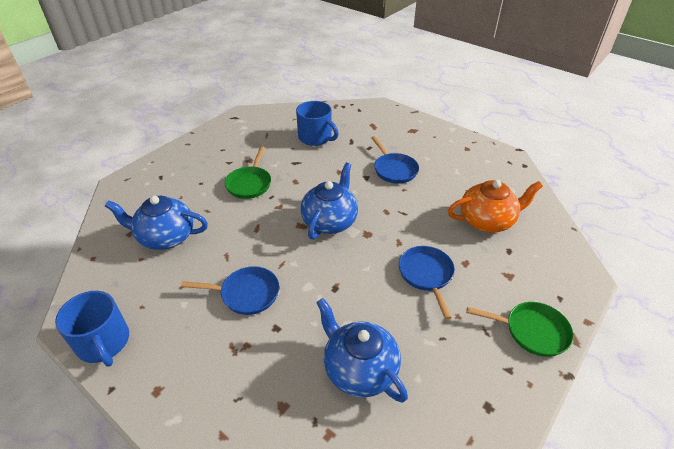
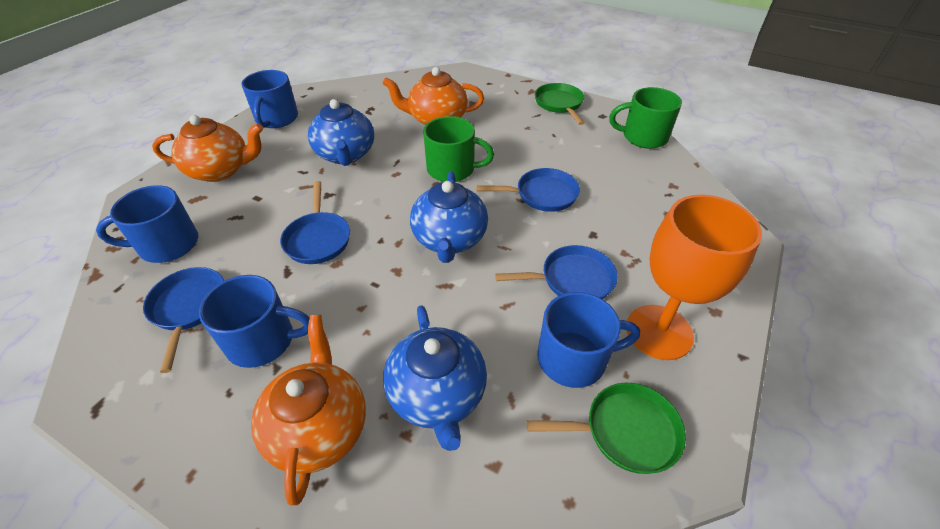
blue mug: 2 -> 4
blue pan: 3 -> 4
green mug: 0 -> 2
orange goblet: 0 -> 1
orange teapot: 1 -> 3

